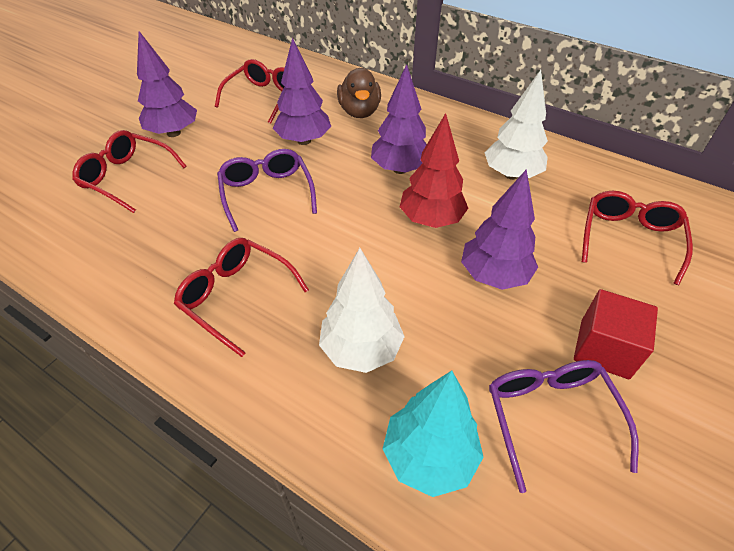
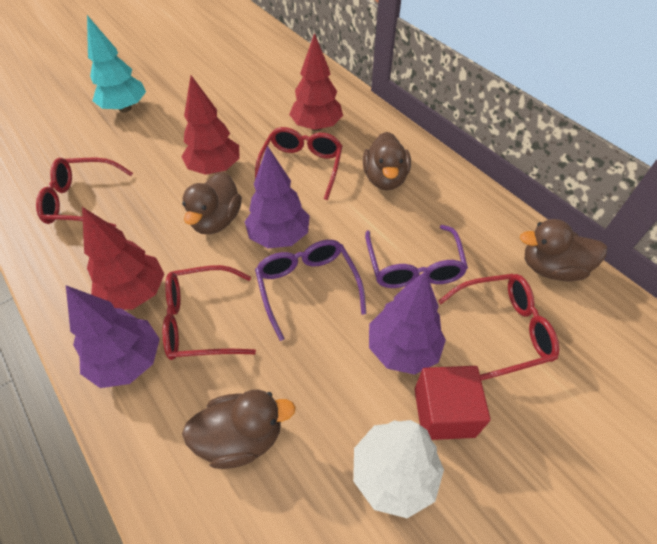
brown duck: 1 -> 4
purple tree: 4 -> 3
red tree: 1 -> 3
white tree: 2 -> 1

